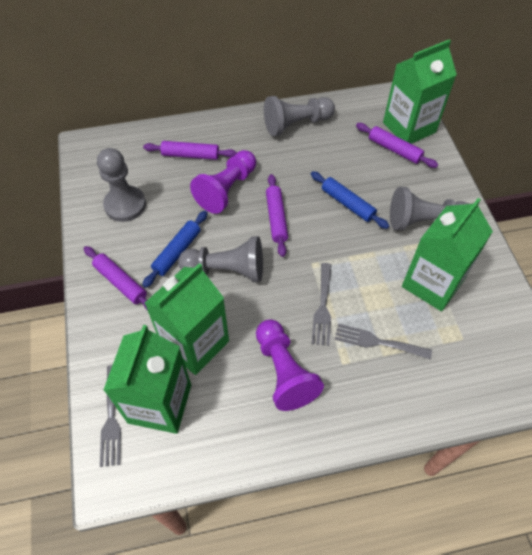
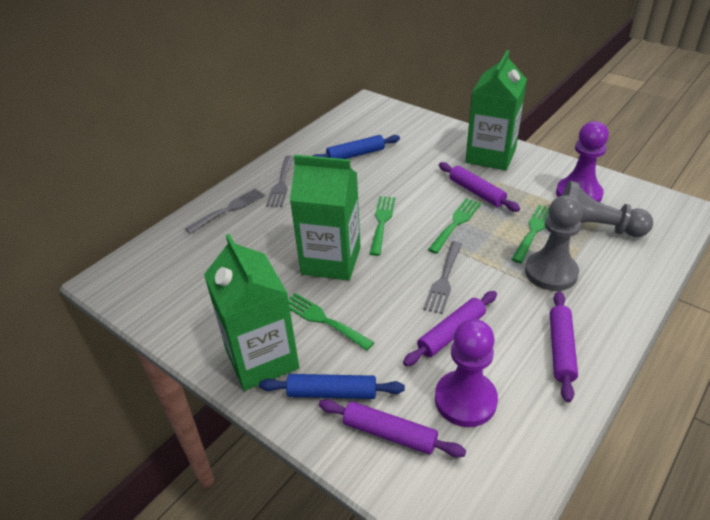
green carton: 4 -> 3
green fork: 0 -> 4
grey pawn: 4 -> 2

